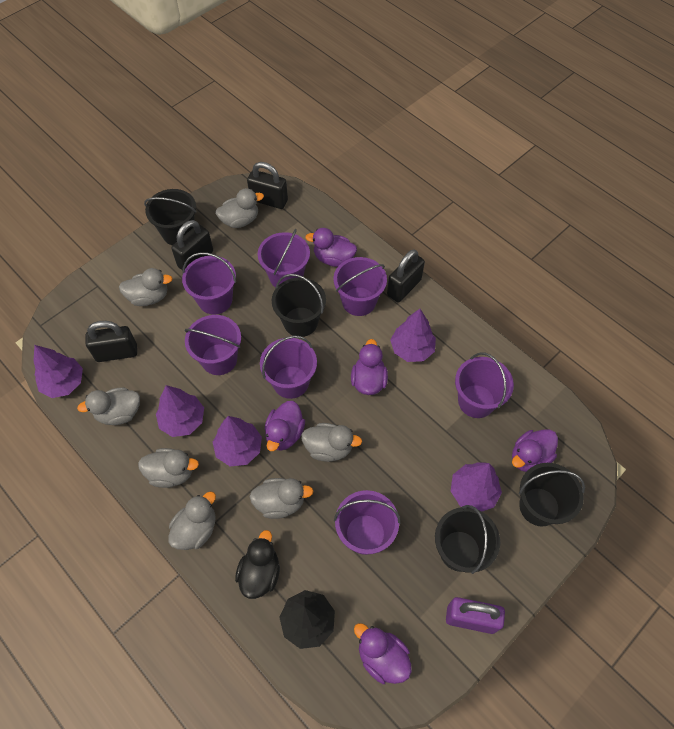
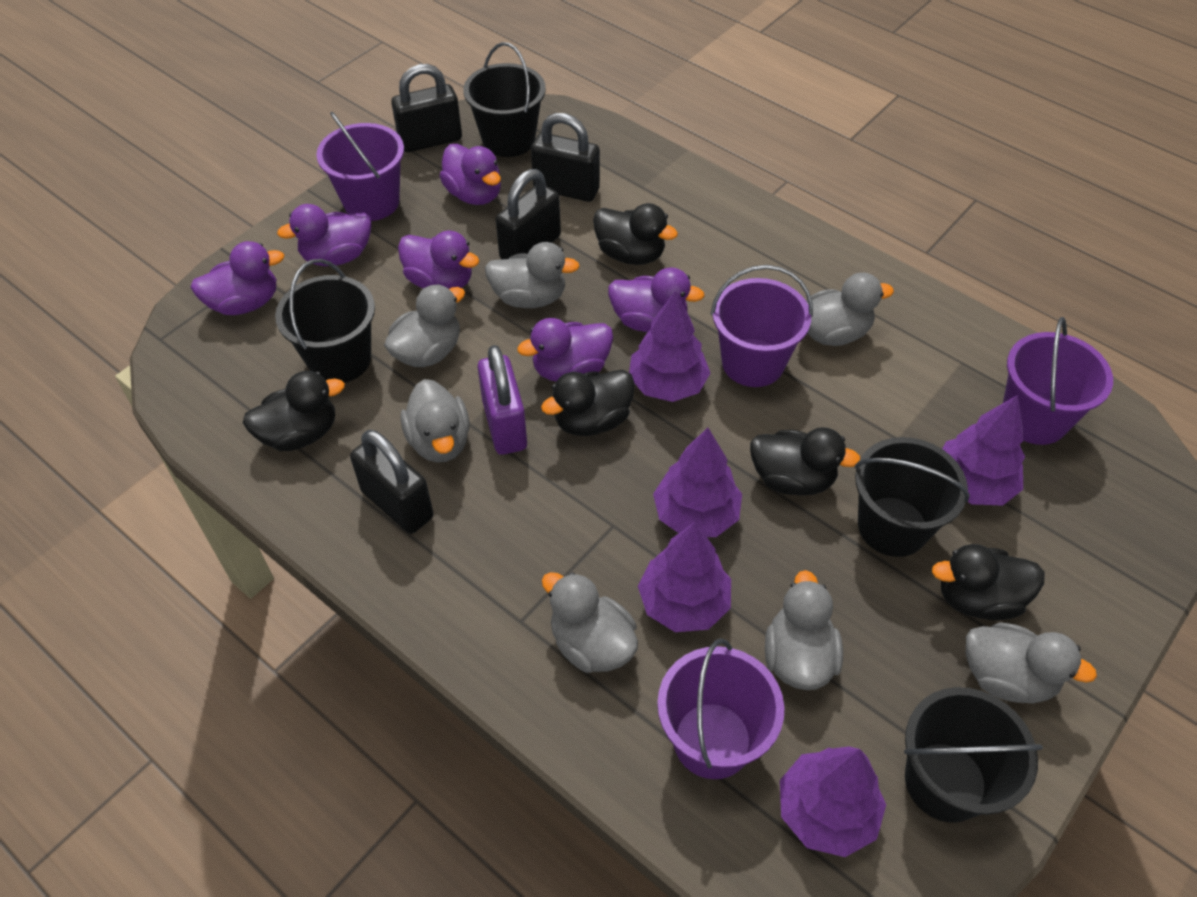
black duck: 1 -> 5
black tree: 1 -> 0
purple bucket: 7 -> 4
purple duck: 5 -> 6

